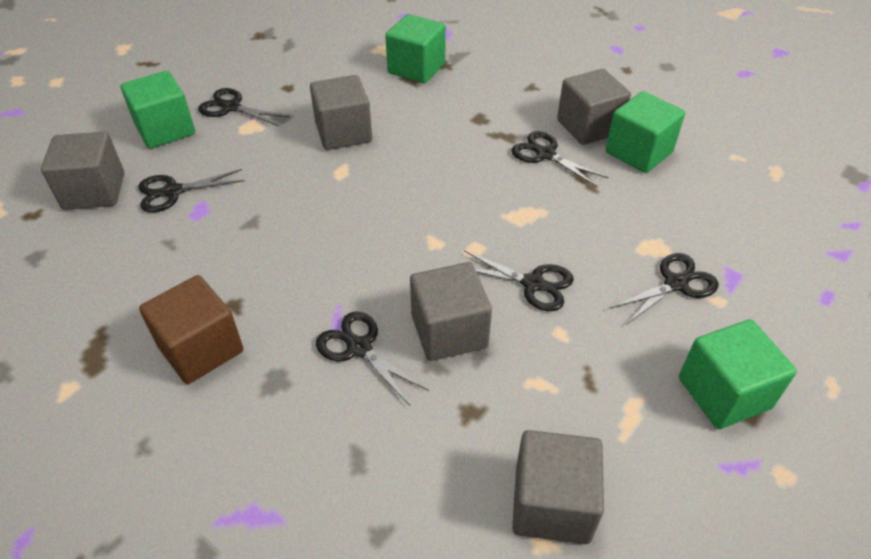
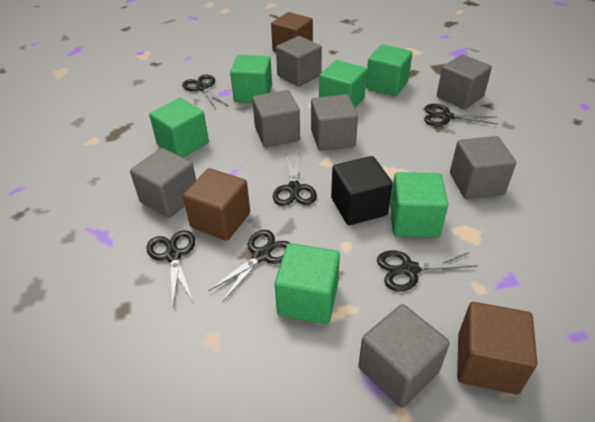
black cube: 0 -> 1
brown cube: 1 -> 3
green cube: 4 -> 6
grey cube: 5 -> 7

